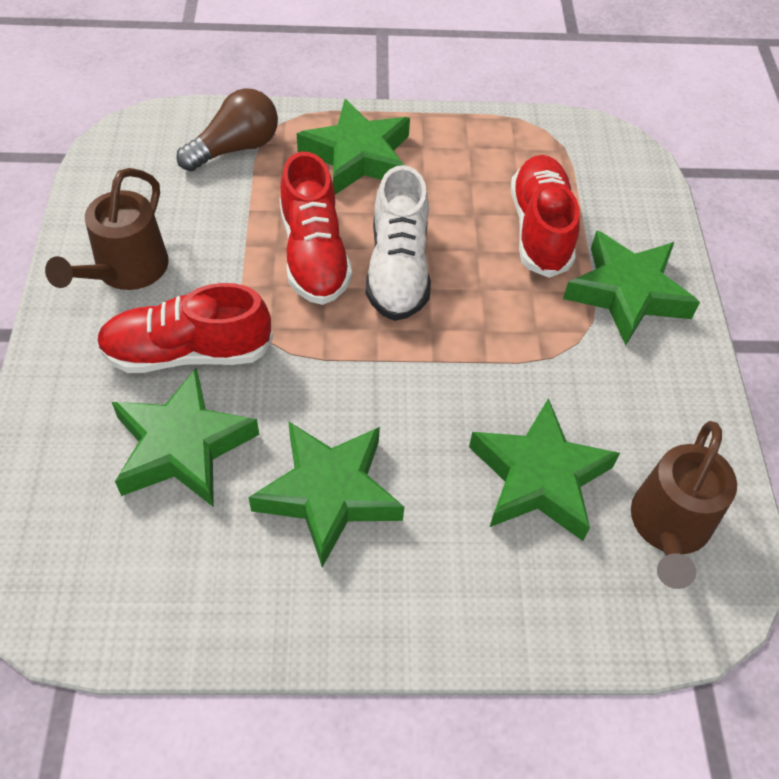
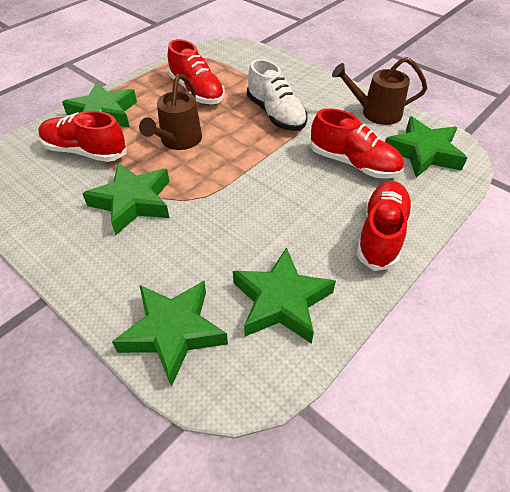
brown light bulb: 1 -> 0
red shoe: 3 -> 4

